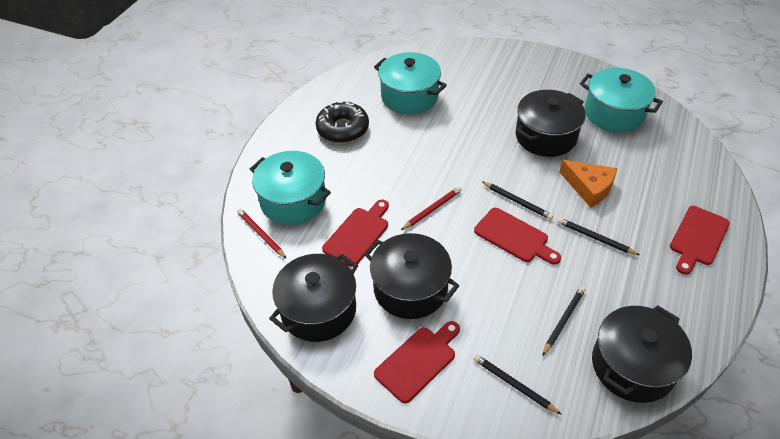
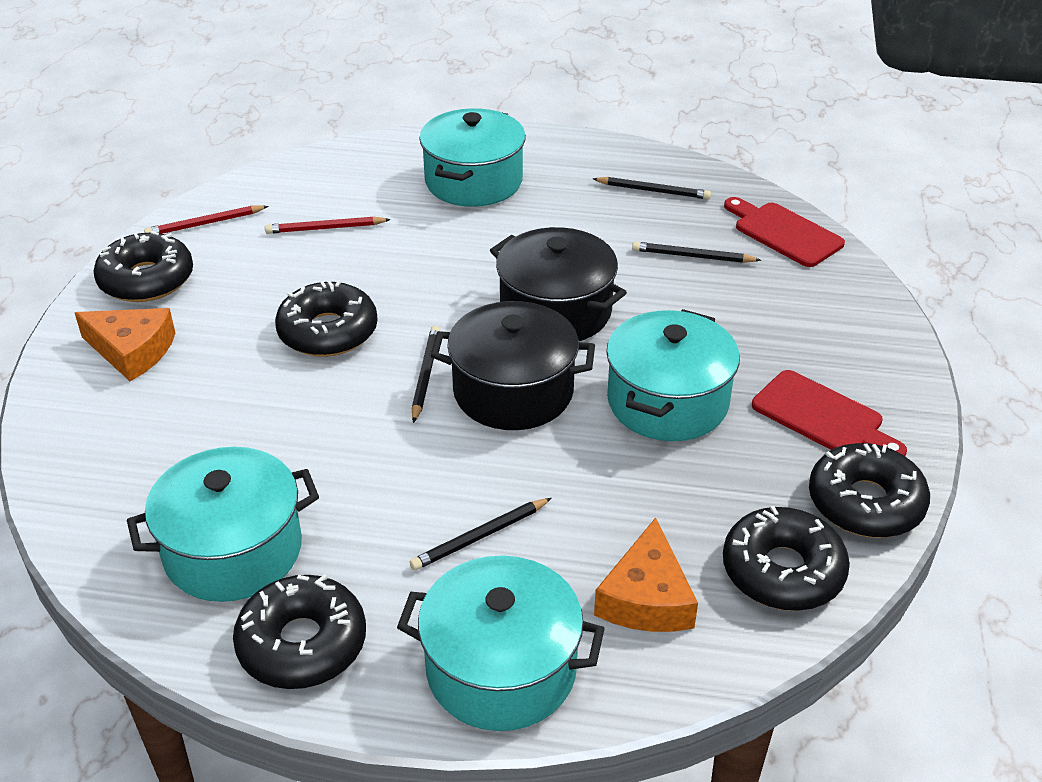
black donut: 1 -> 5
black pot: 4 -> 2
orange cheese: 1 -> 2
red cutting board: 4 -> 2
turquoise pot: 3 -> 4

